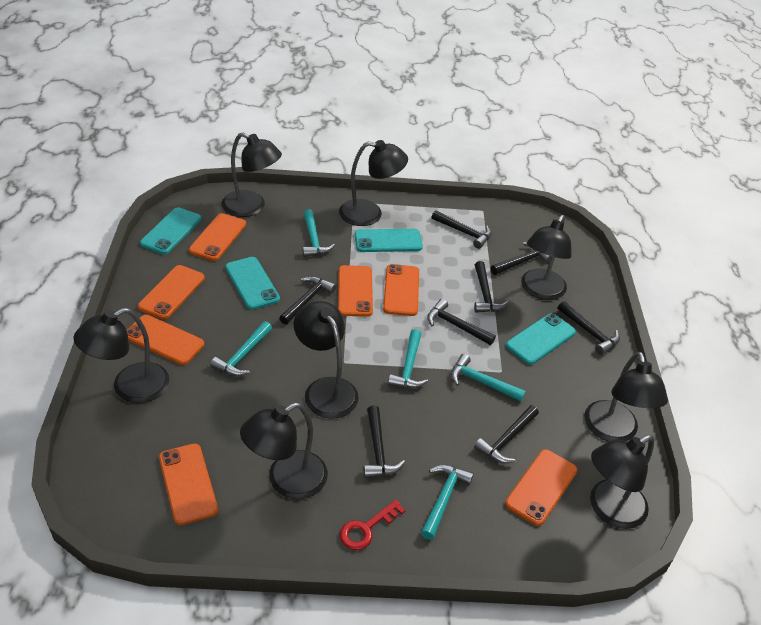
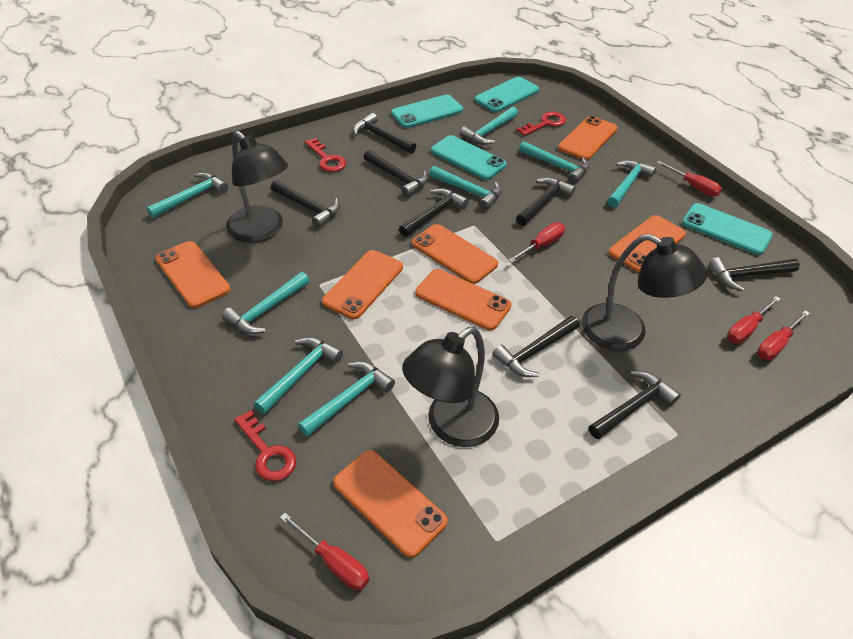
black lamp: 8 -> 3
red key: 1 -> 3
red screwdriver: 0 -> 5
turquoise hammer: 5 -> 8

